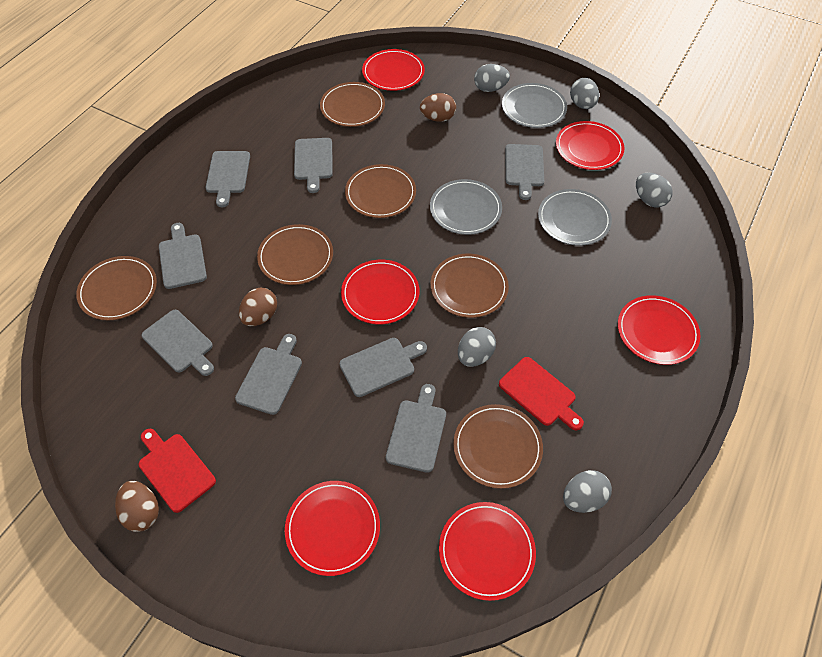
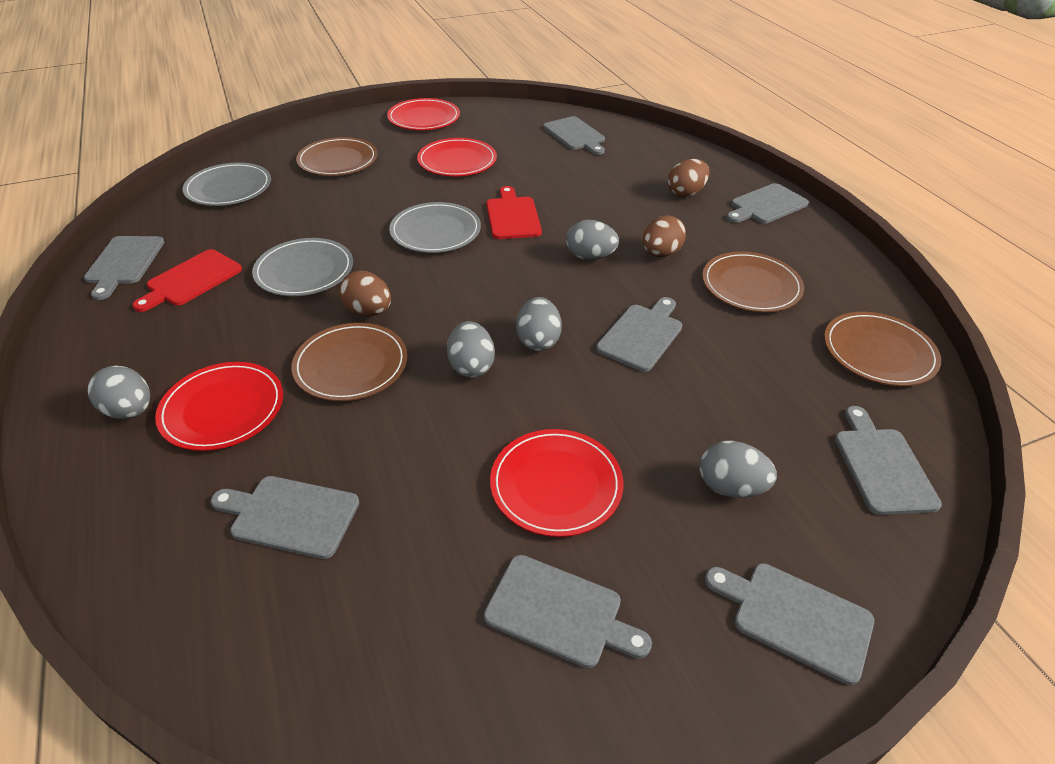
brown plate: 6 -> 4
red plate: 6 -> 4

